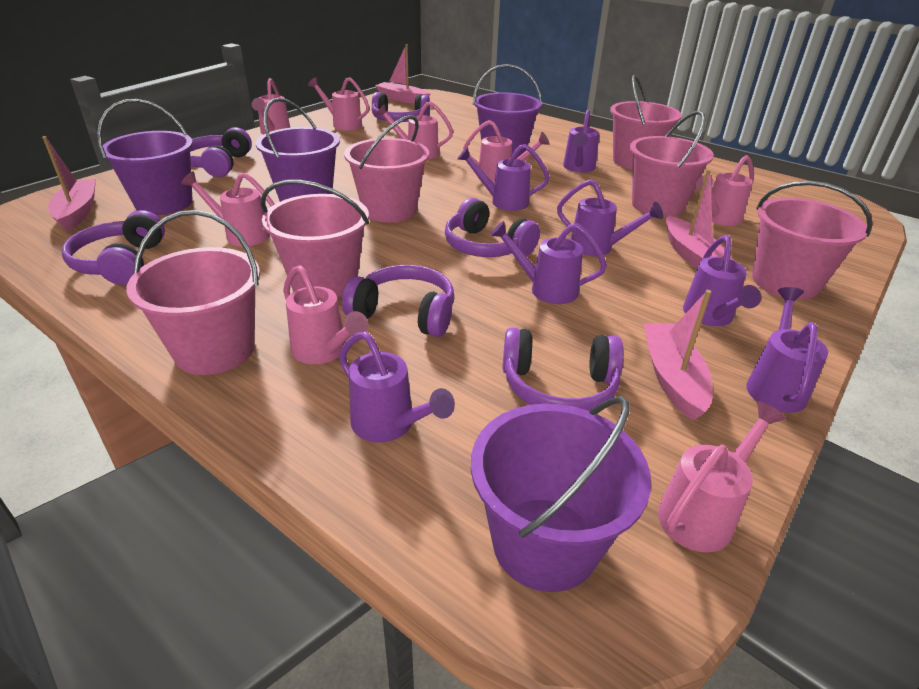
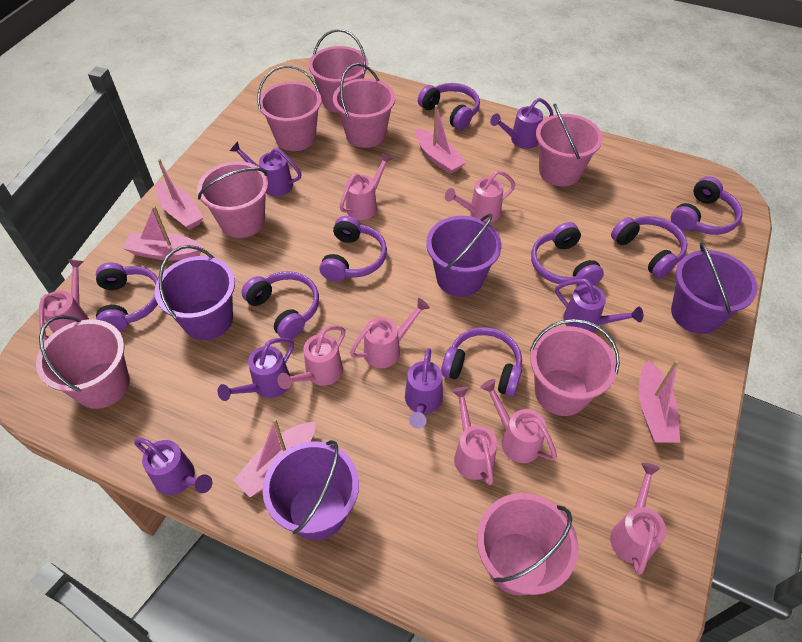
pink boat: 4 -> 5
pink bucket: 6 -> 8
purple headphones: 6 -> 8
purple watering can: 7 -> 6

